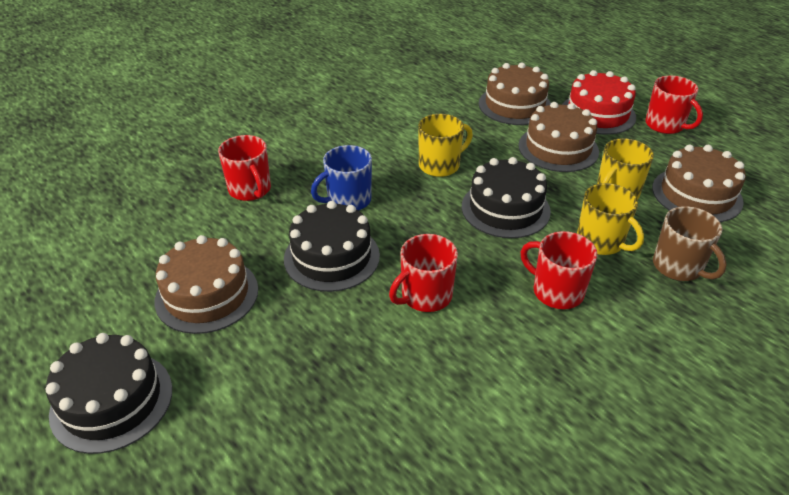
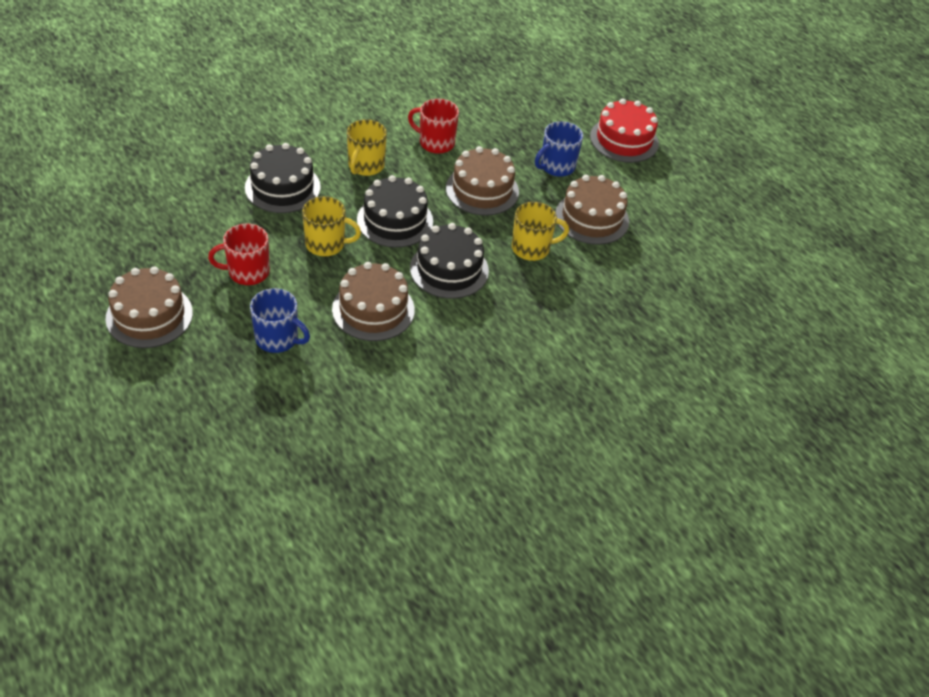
blue mug: 1 -> 2
brown mug: 1 -> 0
red mug: 4 -> 2

